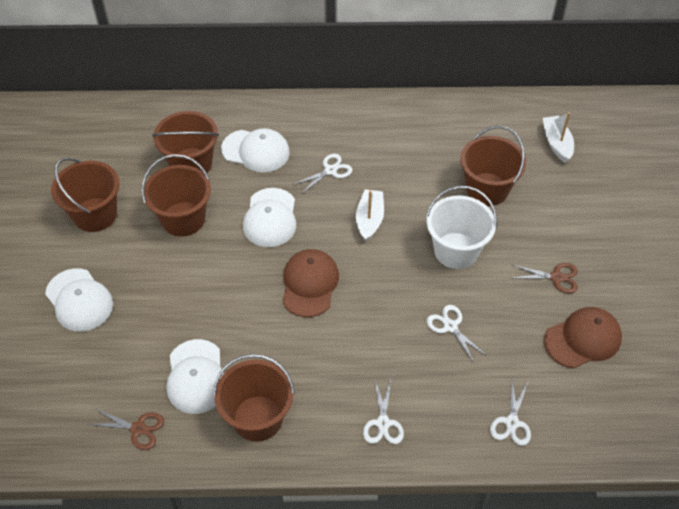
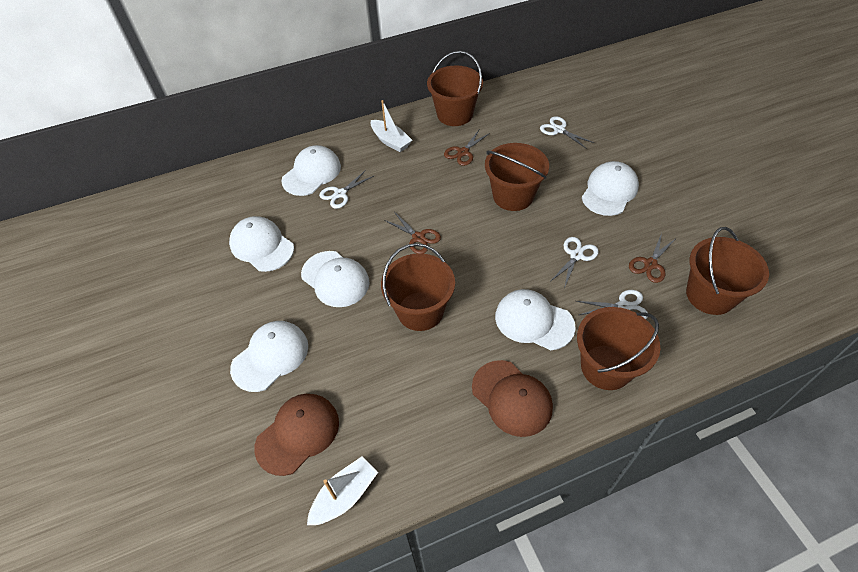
brown scissors: 2 -> 3
white bucket: 1 -> 0
white cap: 4 -> 6

